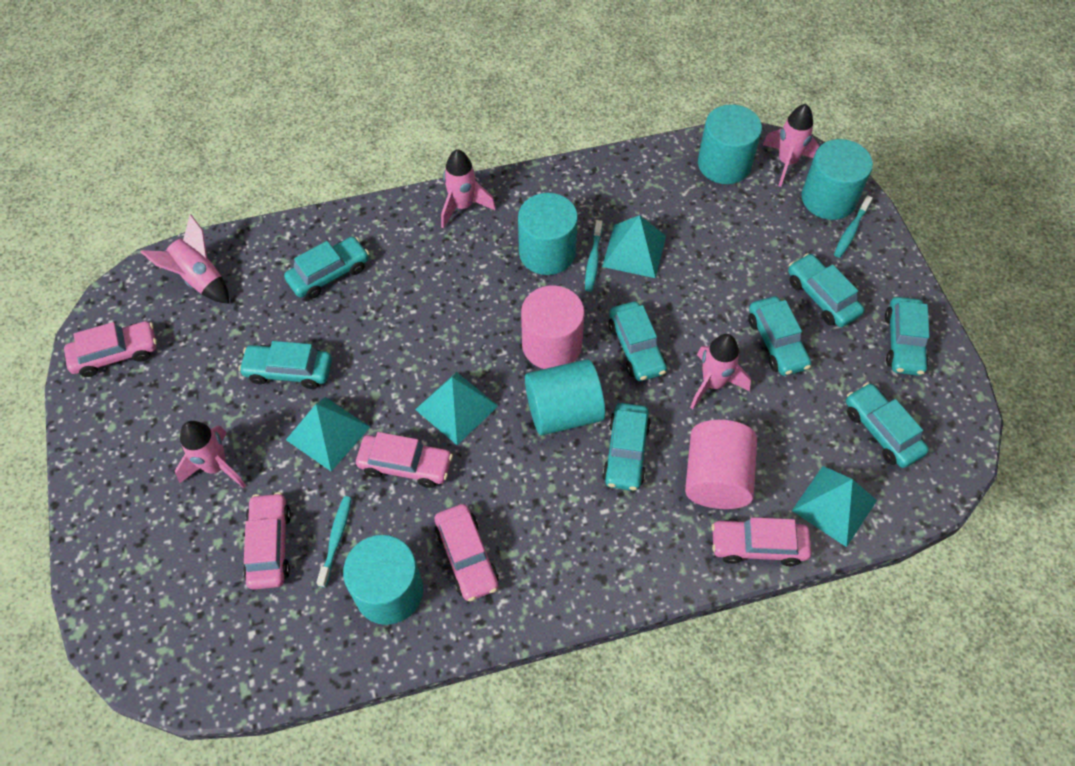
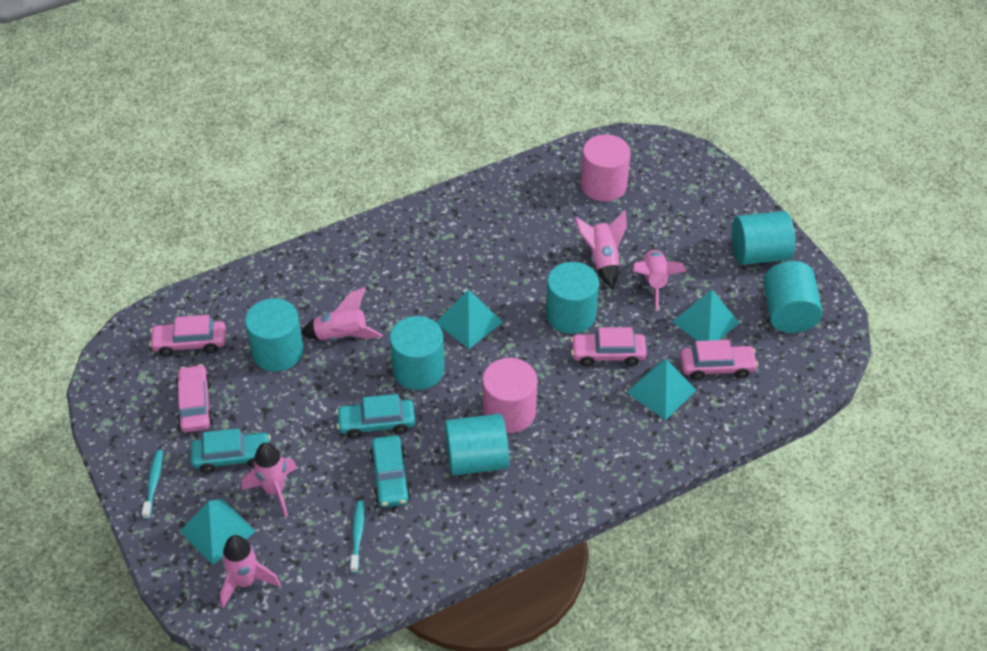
pink car: 5 -> 4
turquoise car: 8 -> 3
turquoise cylinder: 5 -> 6
turquoise toothbrush: 3 -> 2

